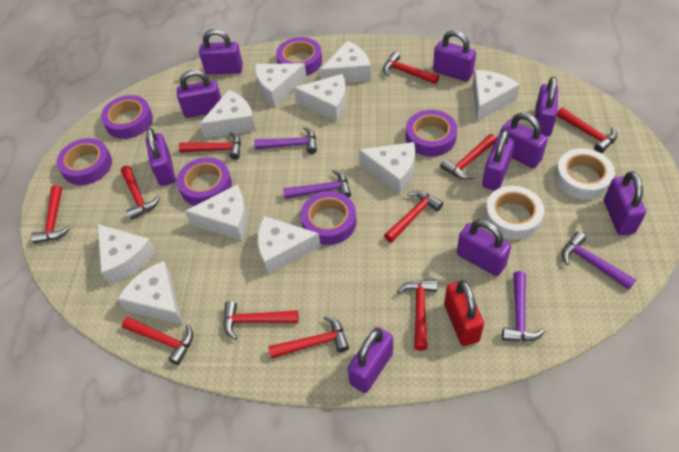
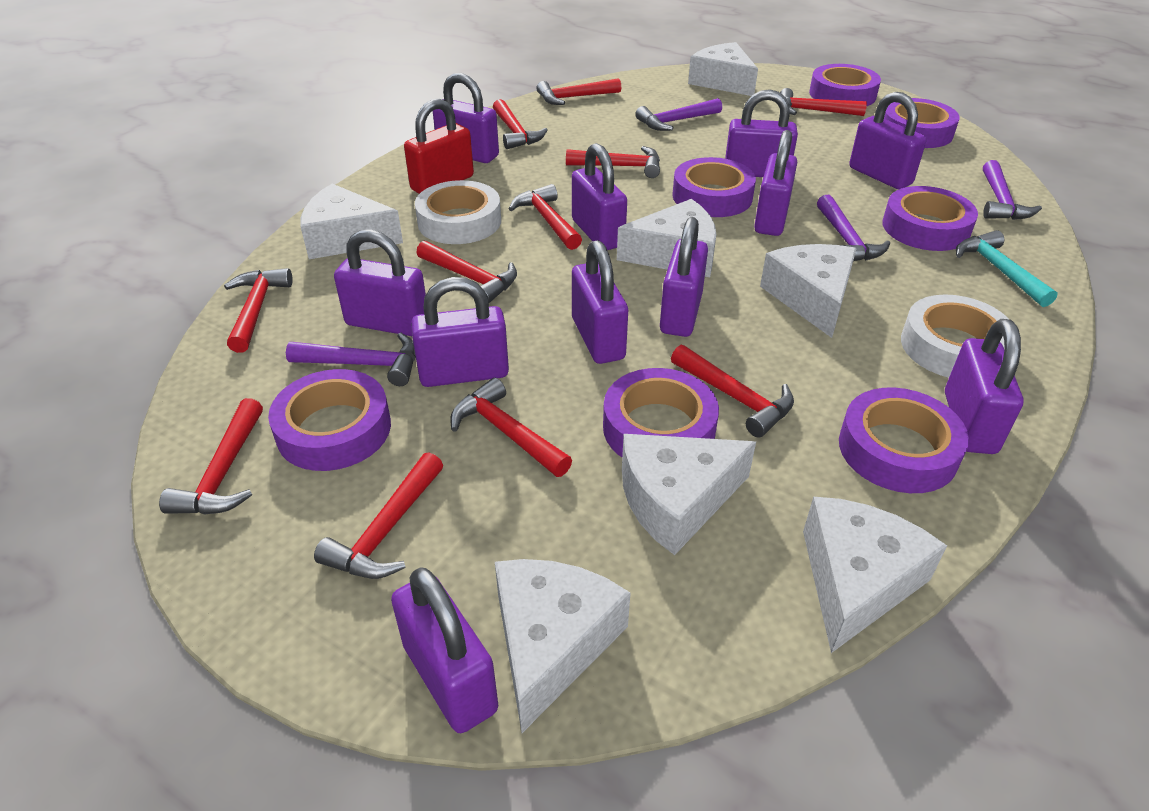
purple padlock: 10 -> 11
purple tape: 6 -> 7
turquoise hammer: 0 -> 1
white cheese: 10 -> 7

